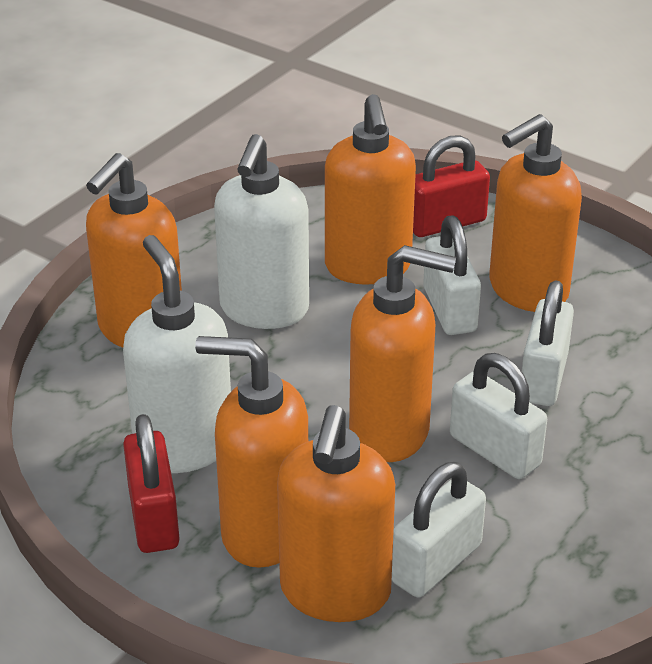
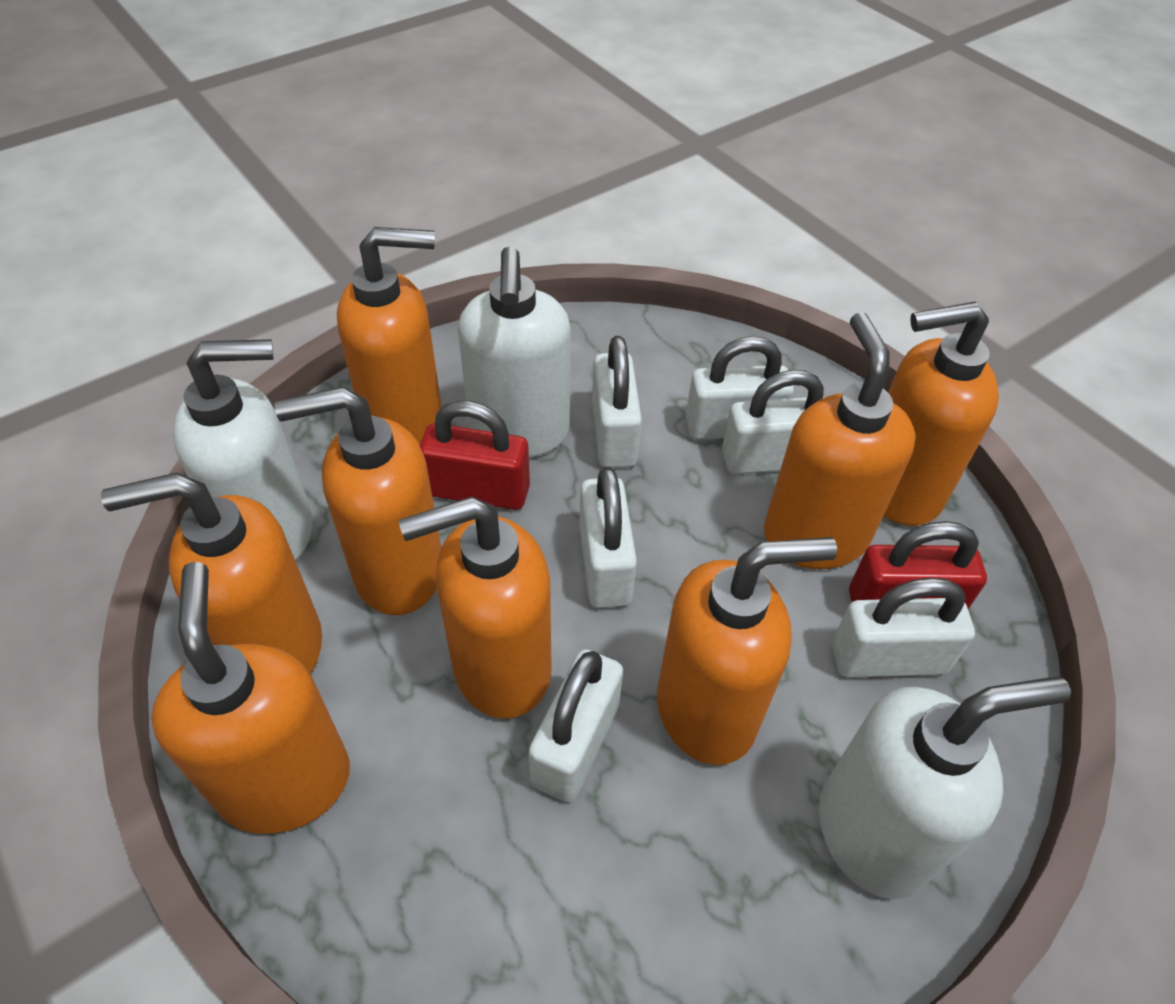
orange soap dispenser: 6 -> 8
white padlock: 4 -> 6
white soap dispenser: 2 -> 3

